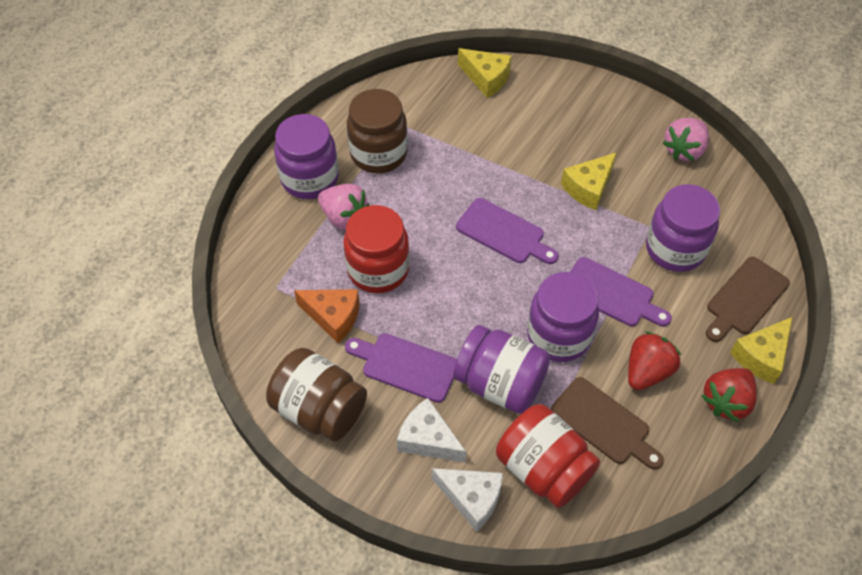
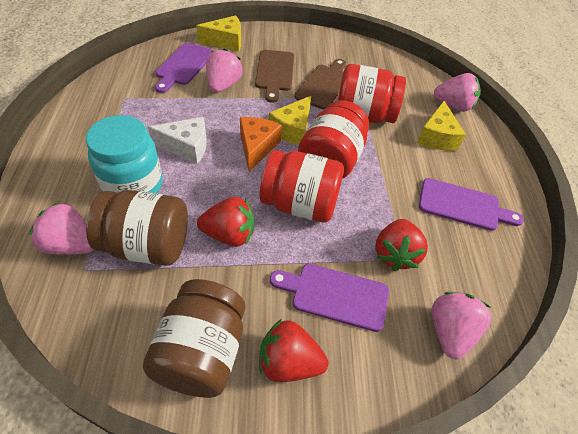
pink strawberry: 2 -> 4
purple jar: 4 -> 0
red jar: 2 -> 3
red strawberry: 2 -> 3
turquoise jar: 0 -> 1
white cheese: 2 -> 1

